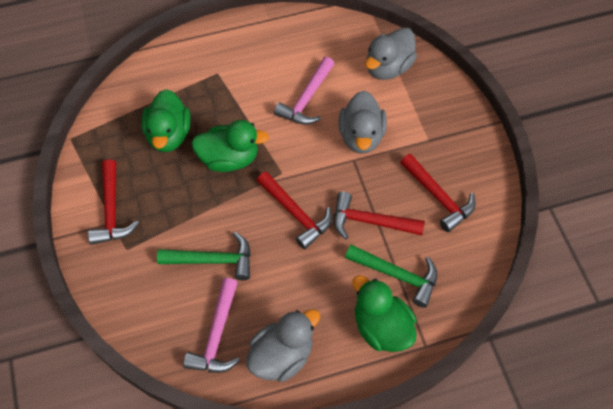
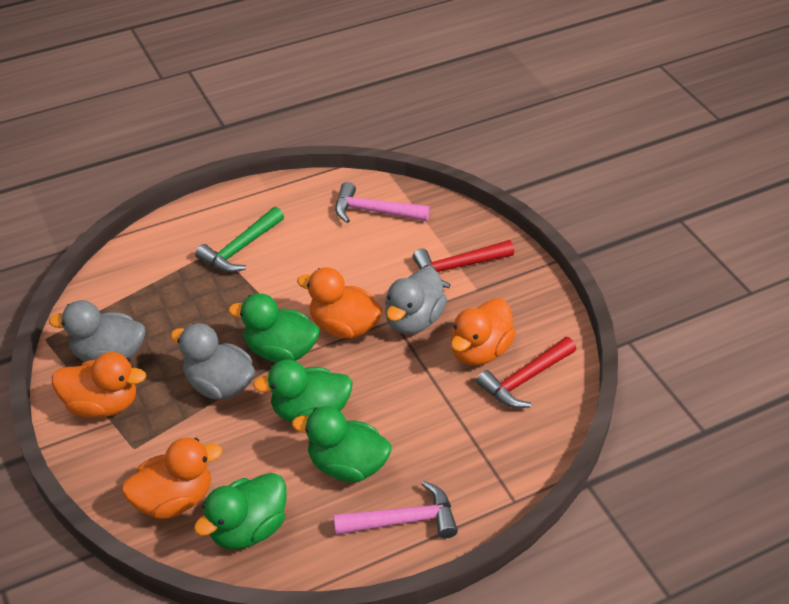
green duck: 3 -> 4
green hammer: 2 -> 1
orange duck: 0 -> 4
red hammer: 4 -> 2

